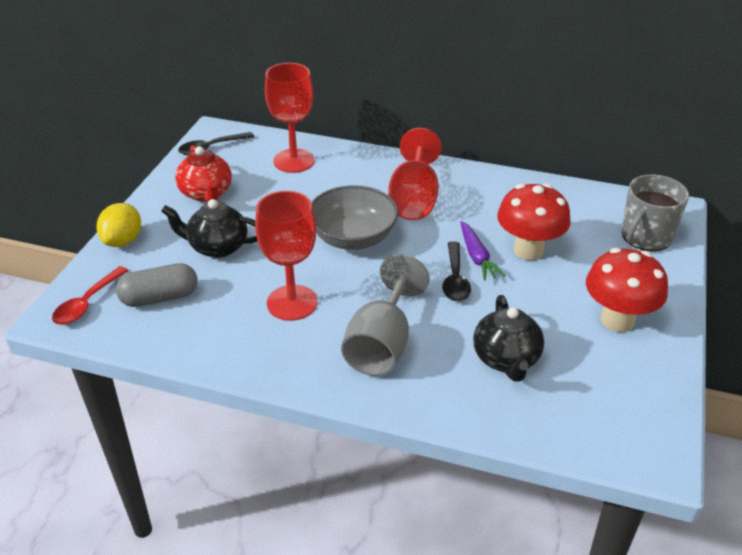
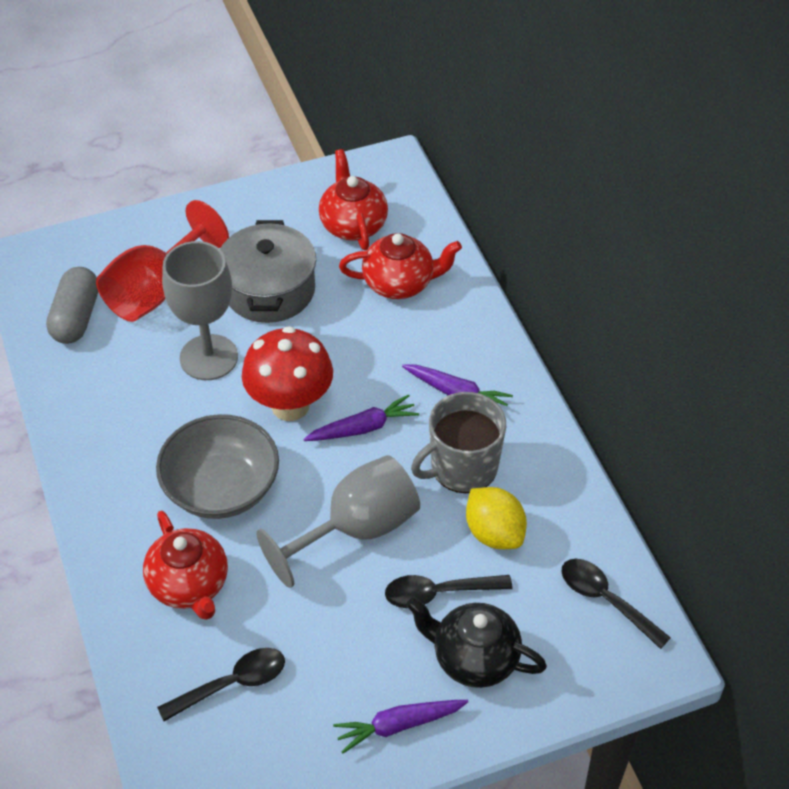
black spoon: 2 -> 3
black teapot: 2 -> 1
grey goblet: 1 -> 2
grey pot: 0 -> 1
purple carrot: 1 -> 3
red goblet: 3 -> 1
red mushroom: 2 -> 1
red spoon: 1 -> 0
red teapot: 1 -> 3

